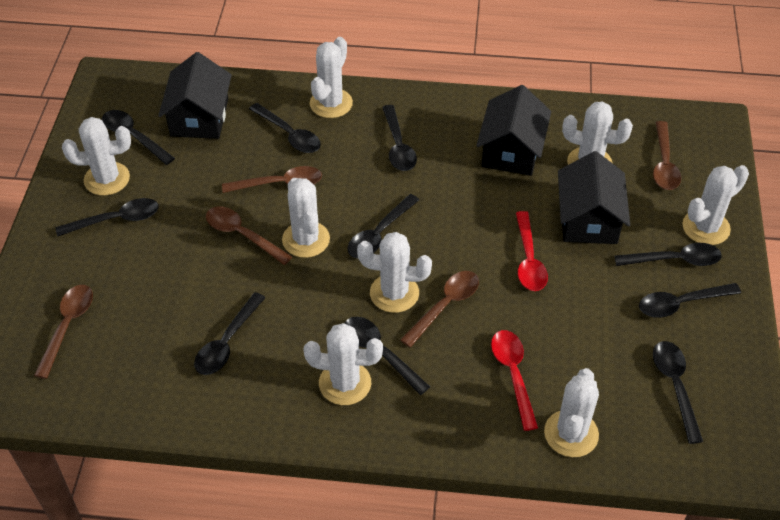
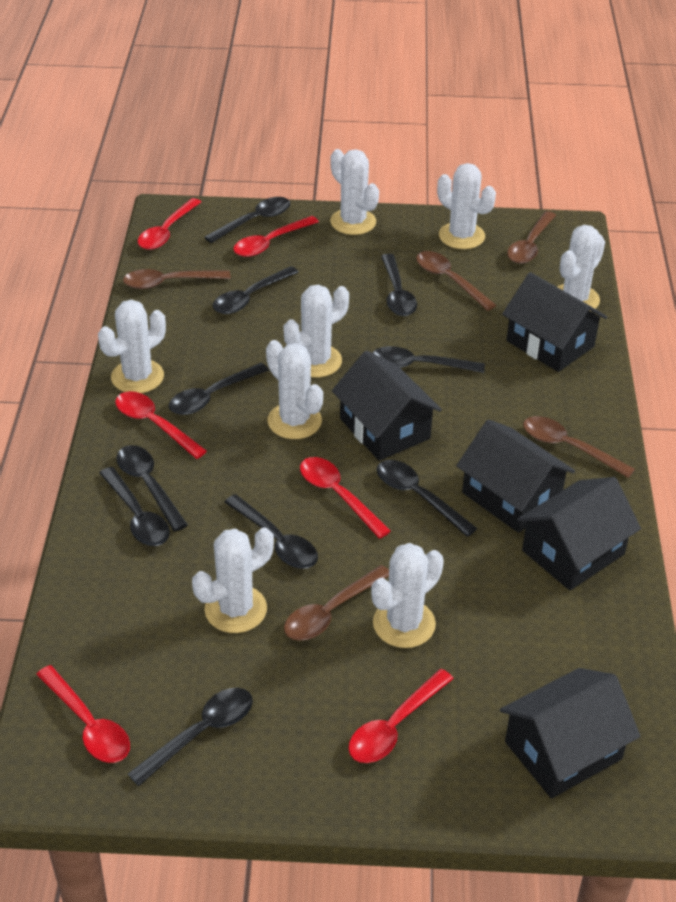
black house: 3 -> 5
red spoon: 2 -> 6

